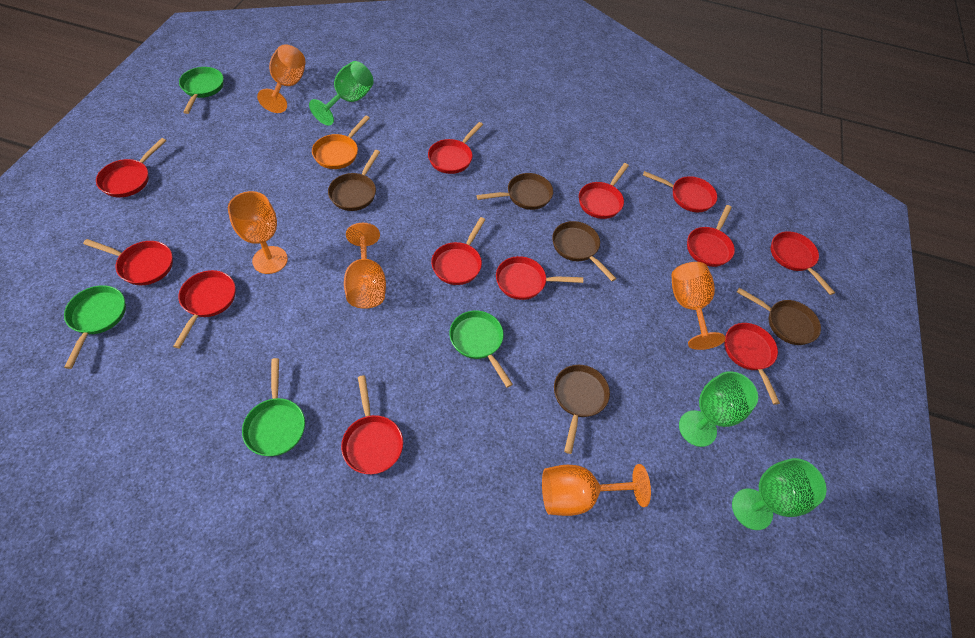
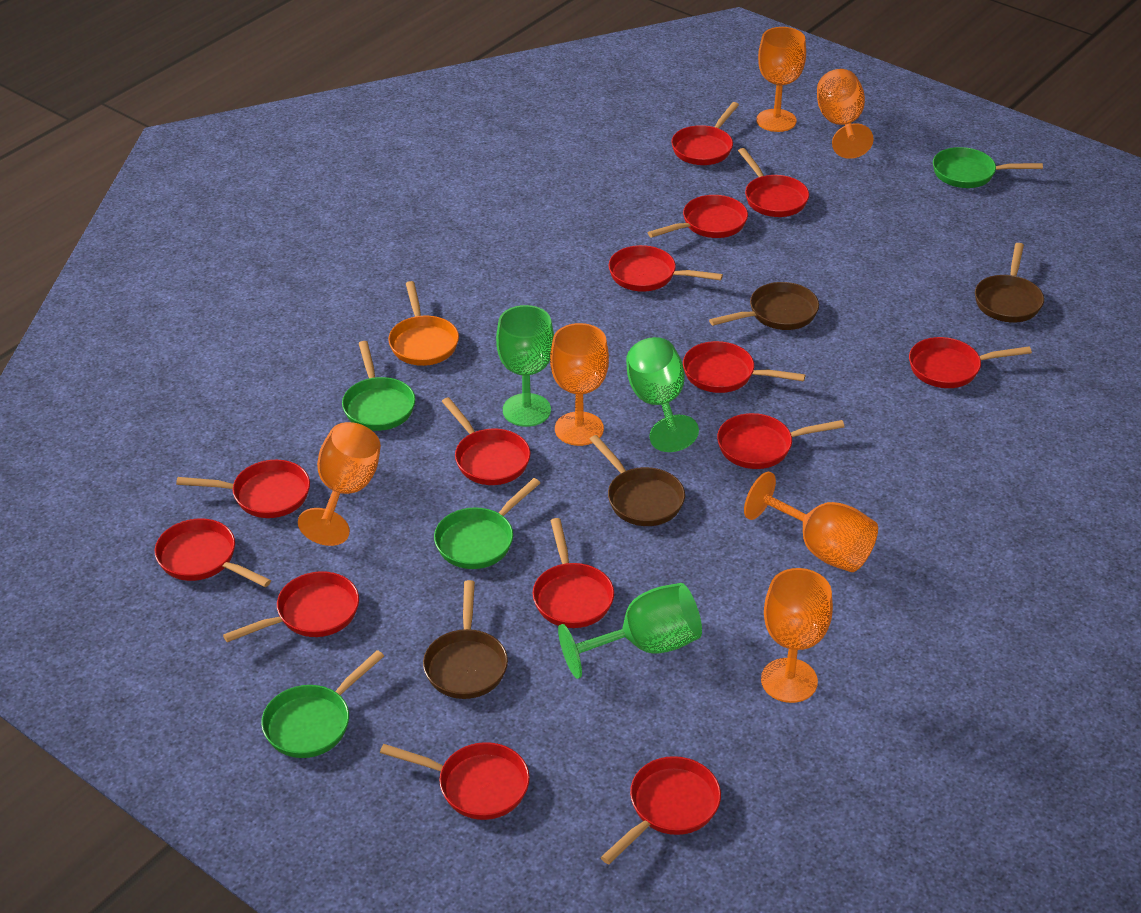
brown pan: 5 -> 4
orange goblet: 5 -> 6
red pan: 12 -> 14

